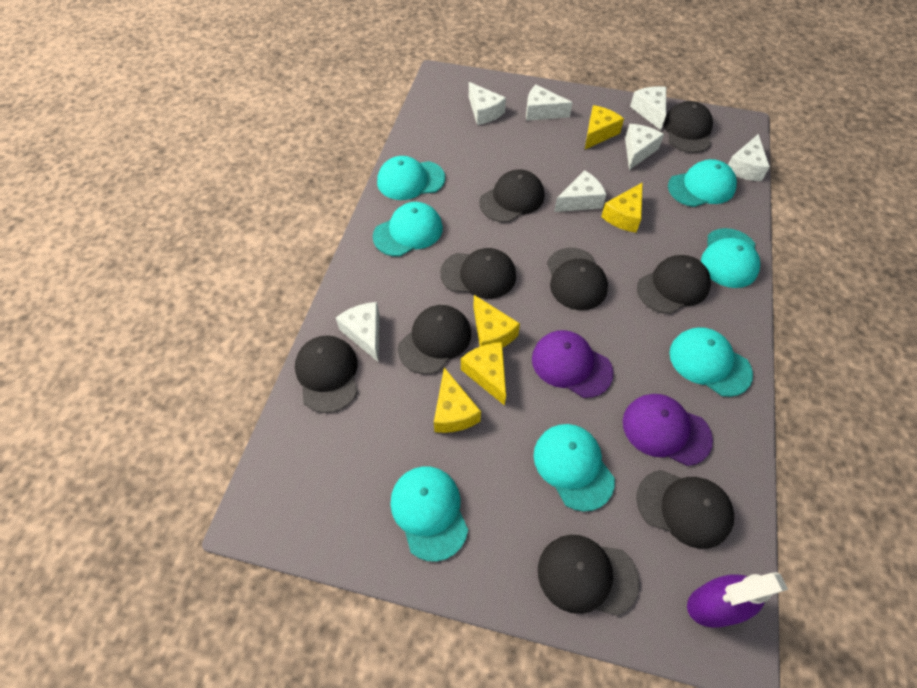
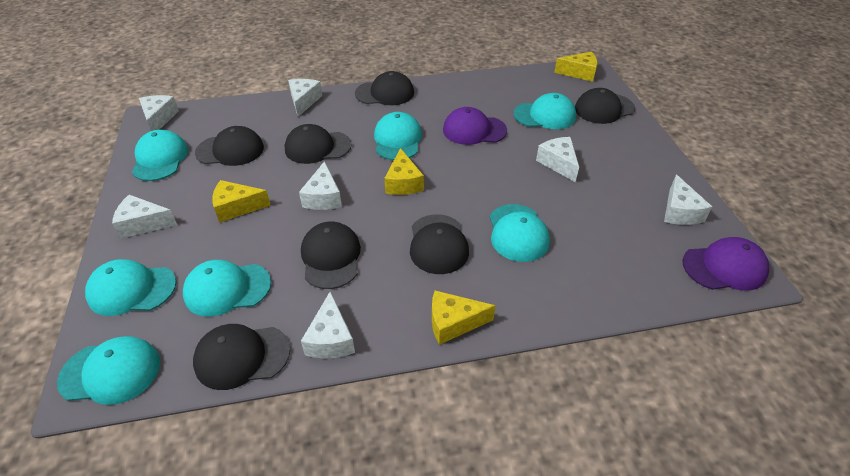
black cap: 9 -> 7
purple spray bottle: 1 -> 0
yellow cheese: 5 -> 4

